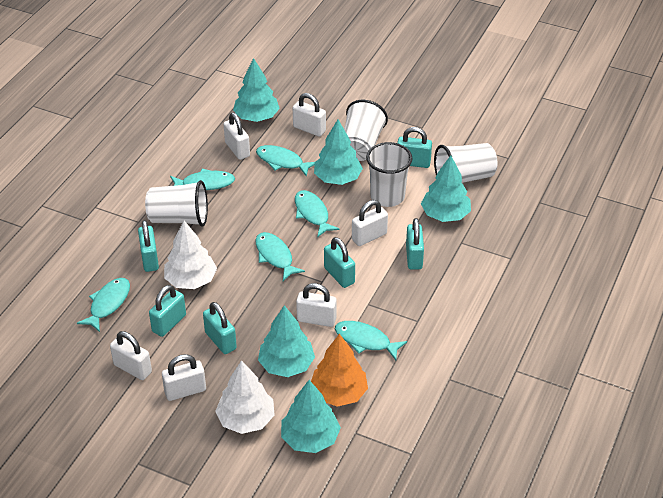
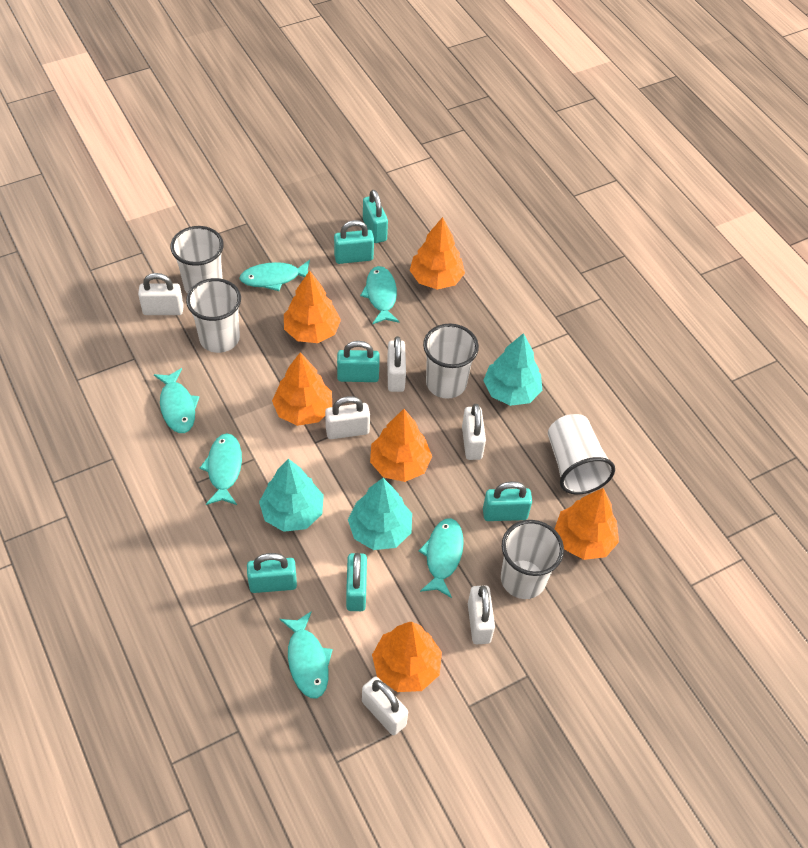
orange tree: 1 -> 6
turquoise tree: 5 -> 3
white cup: 4 -> 5
white tree: 2 -> 0

